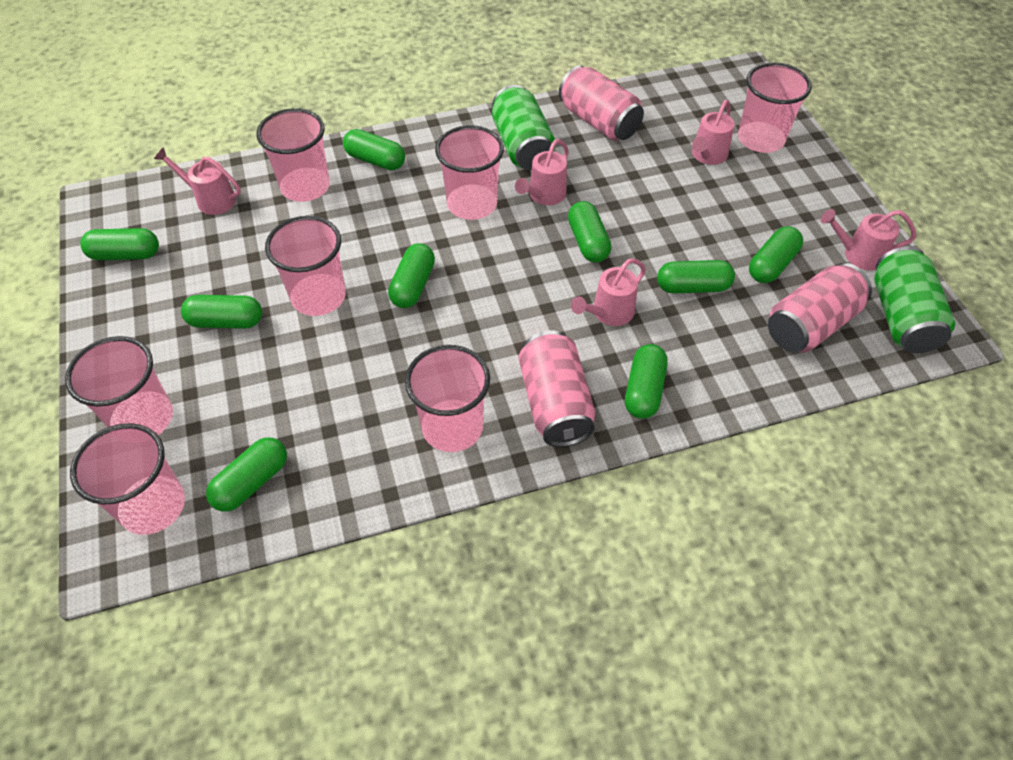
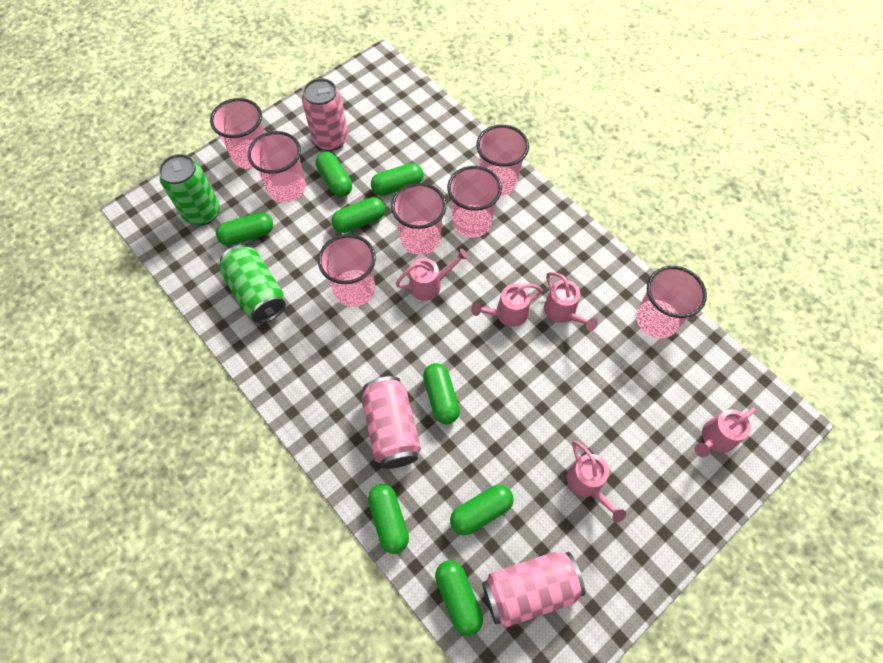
green capsule: 9 -> 8

